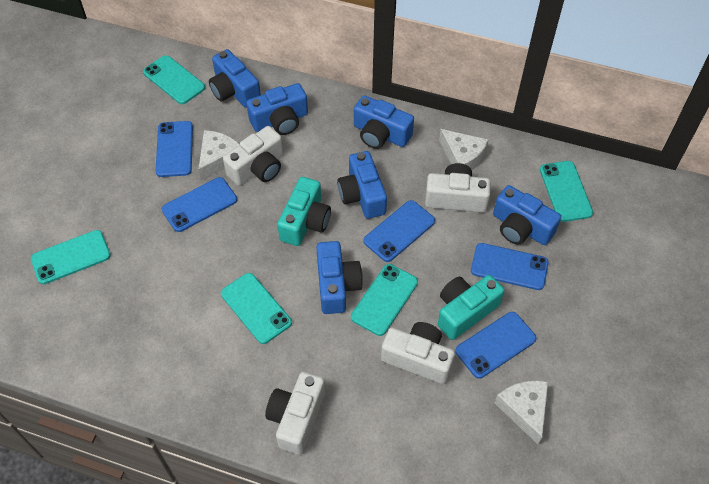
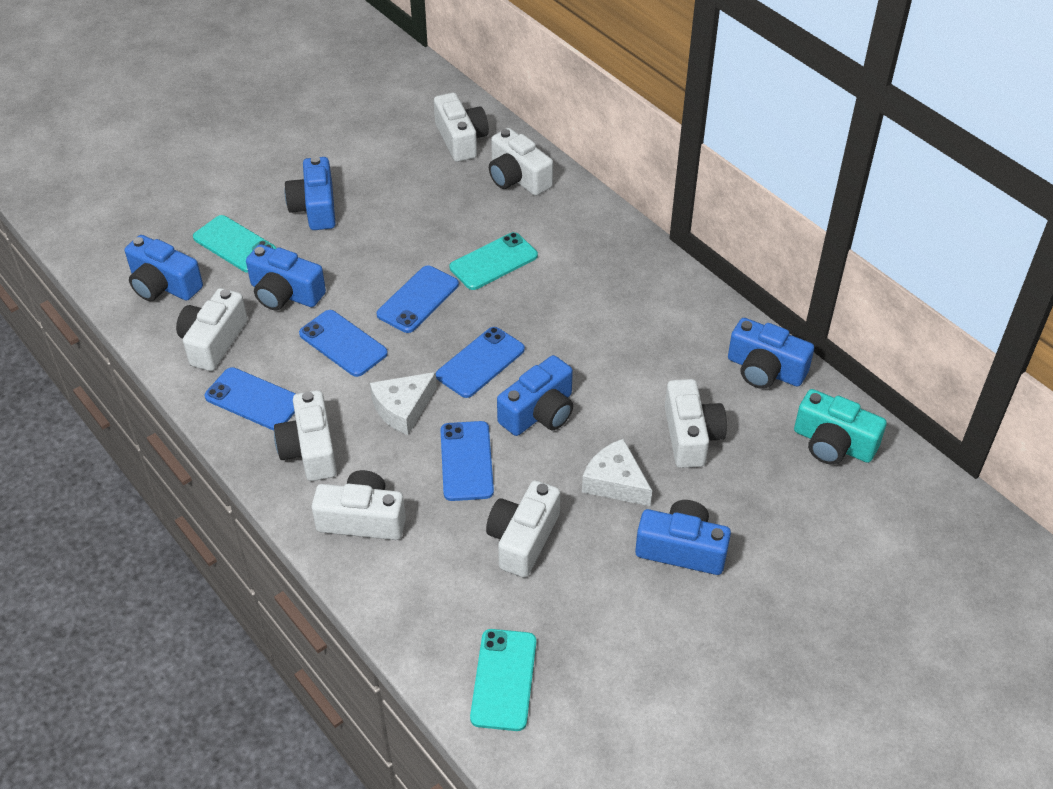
turquoise camera: 2 -> 1
turquoise phone: 5 -> 3
white camera: 4 -> 7
white cheese: 3 -> 2

